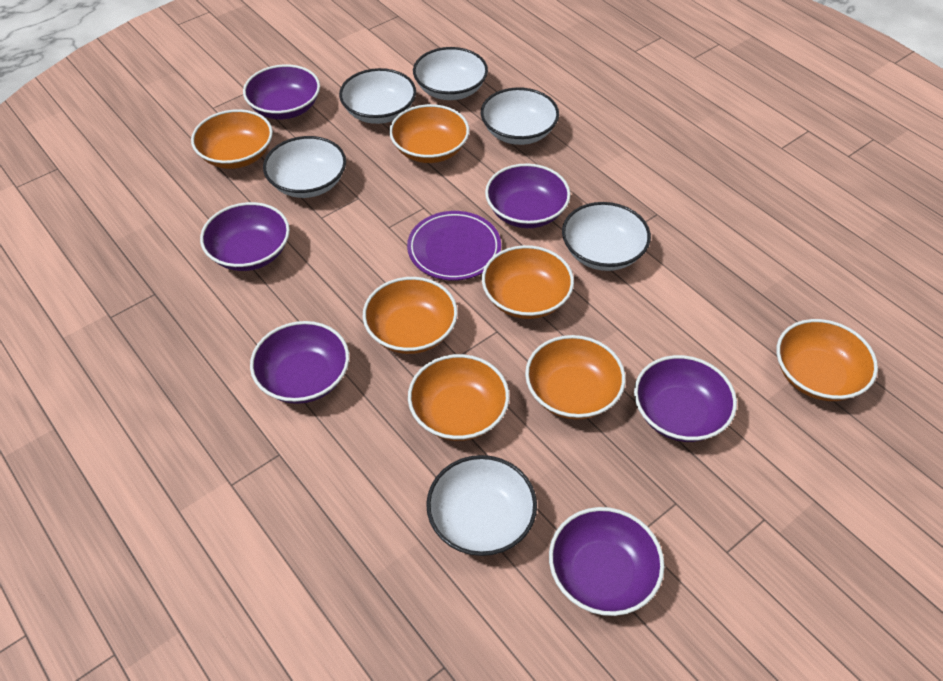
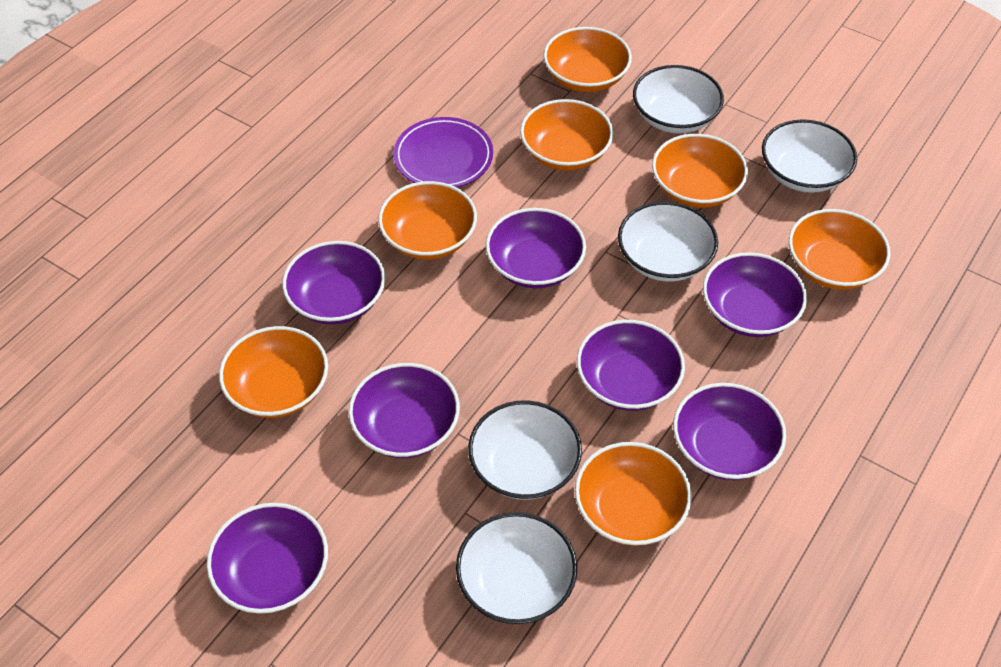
purple bowl: 6 -> 7
white bowl: 6 -> 5

